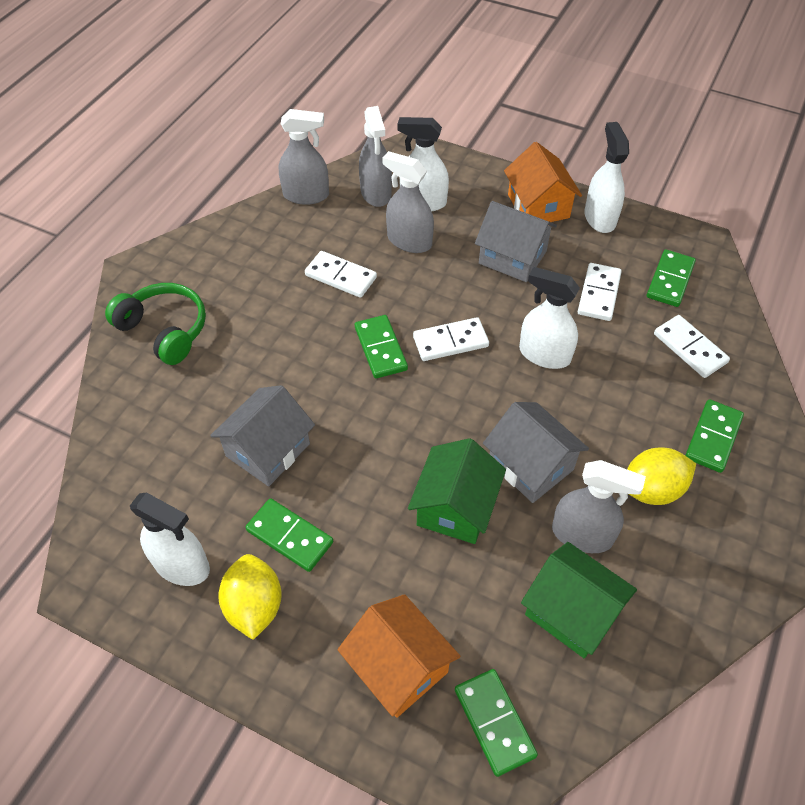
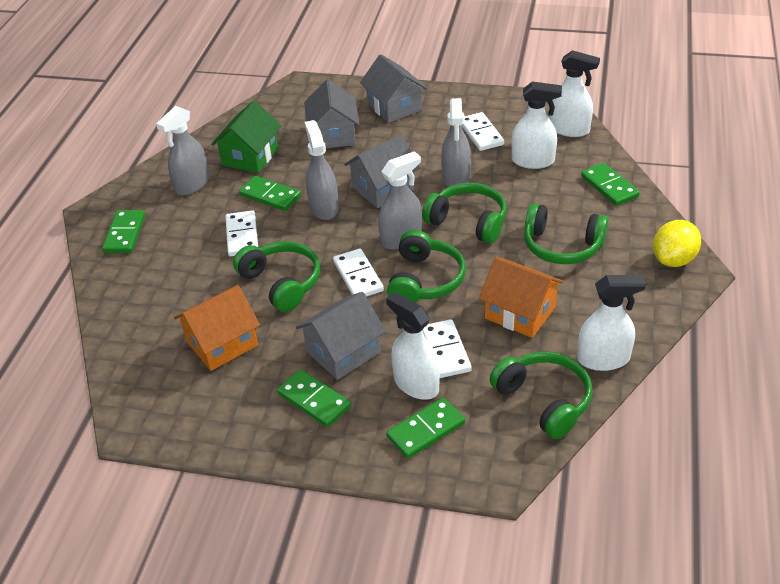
green headphones: 1 -> 5
green house: 2 -> 1
grey house: 3 -> 4
yellow lemon: 2 -> 1

